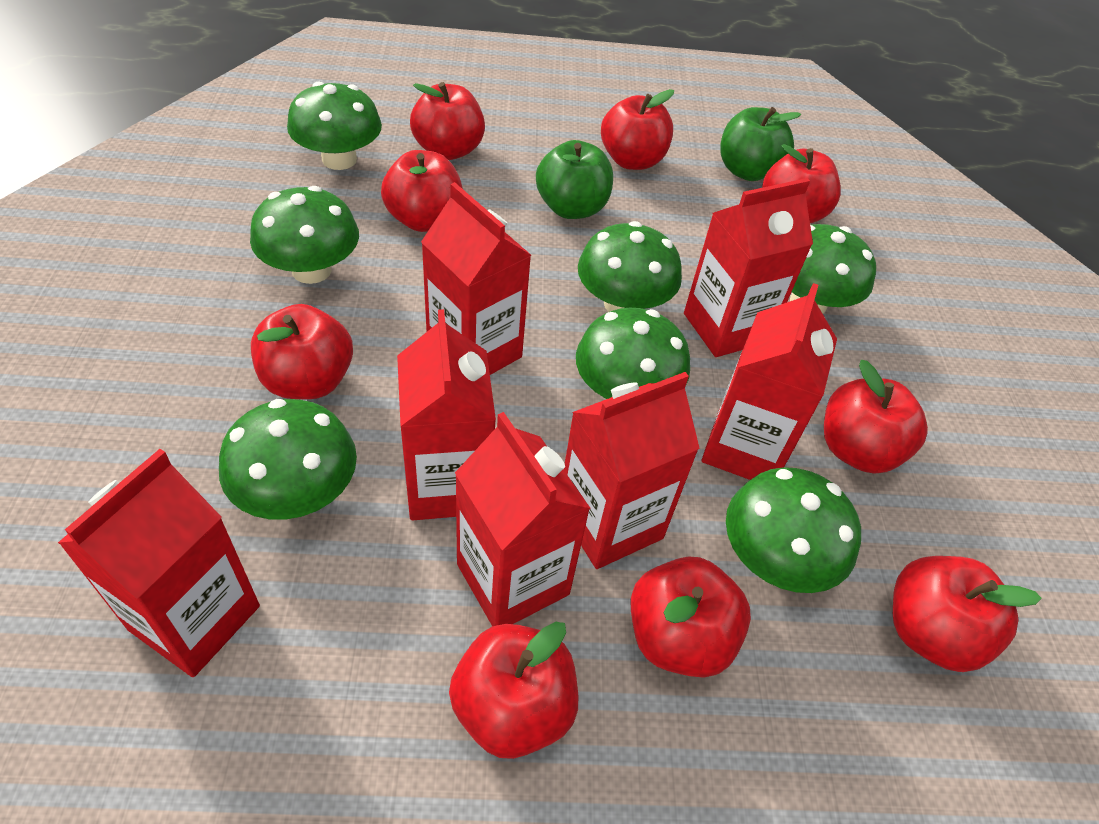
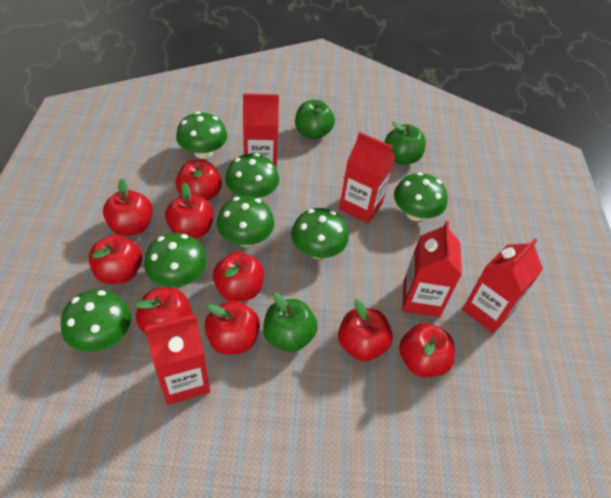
green apple: 2 -> 3
red carton: 7 -> 5

